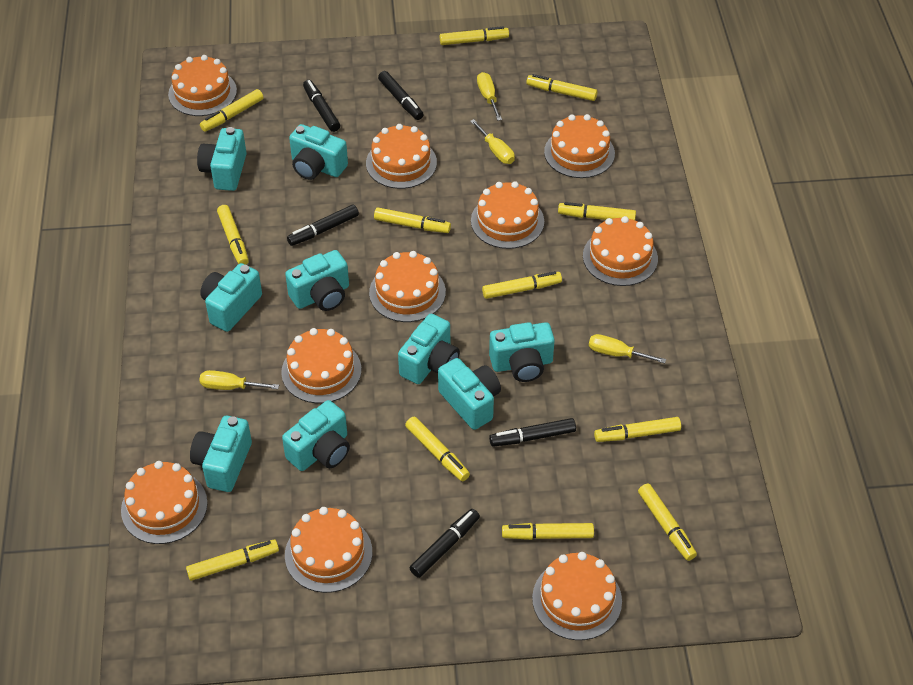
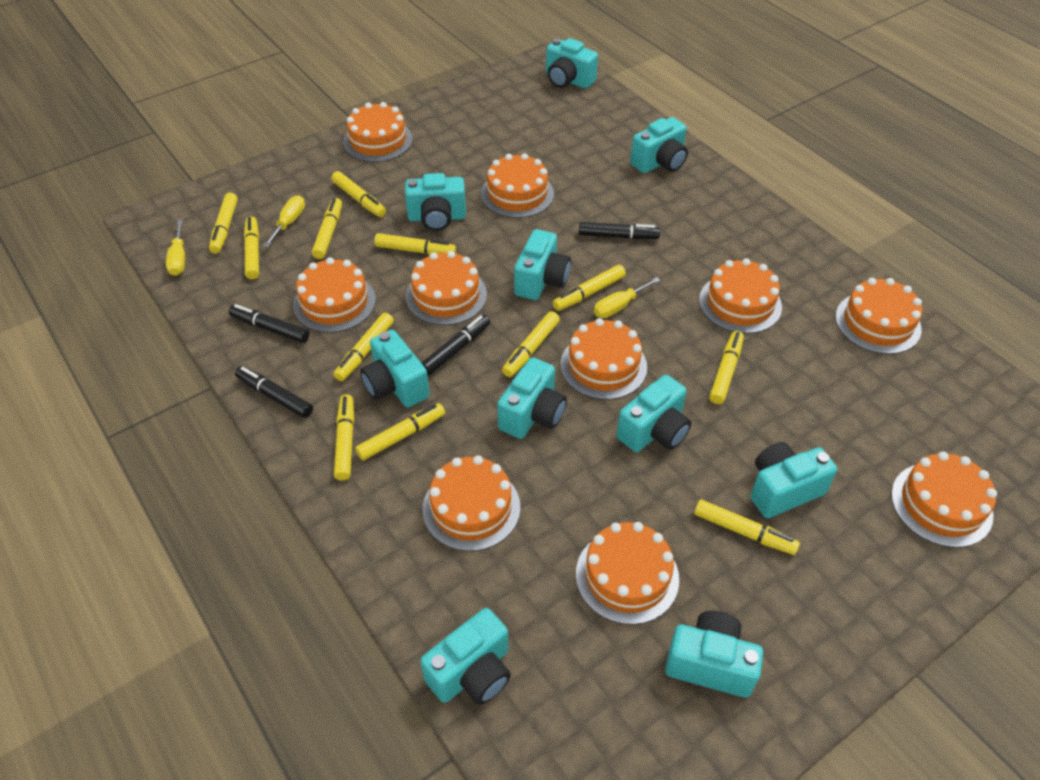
black marker: 5 -> 4
turquoise camera: 9 -> 10
yellow screwdriver: 4 -> 3

